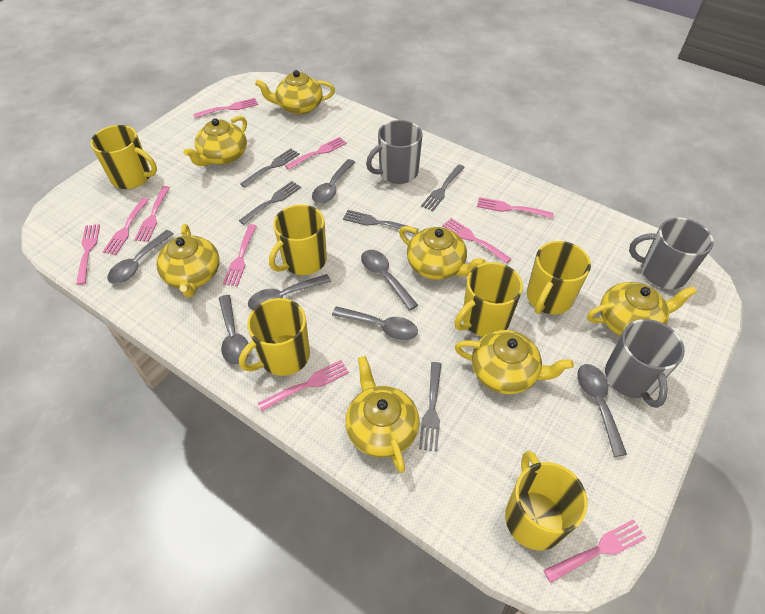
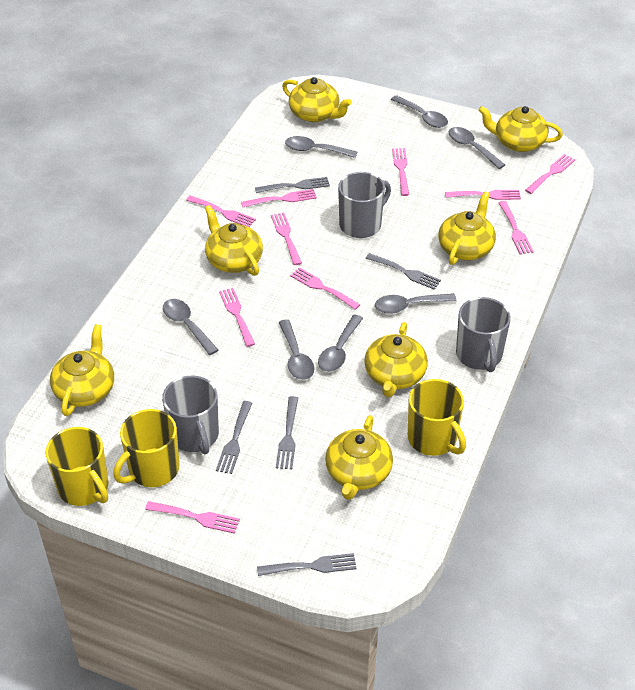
yellow mug: 6 -> 3

